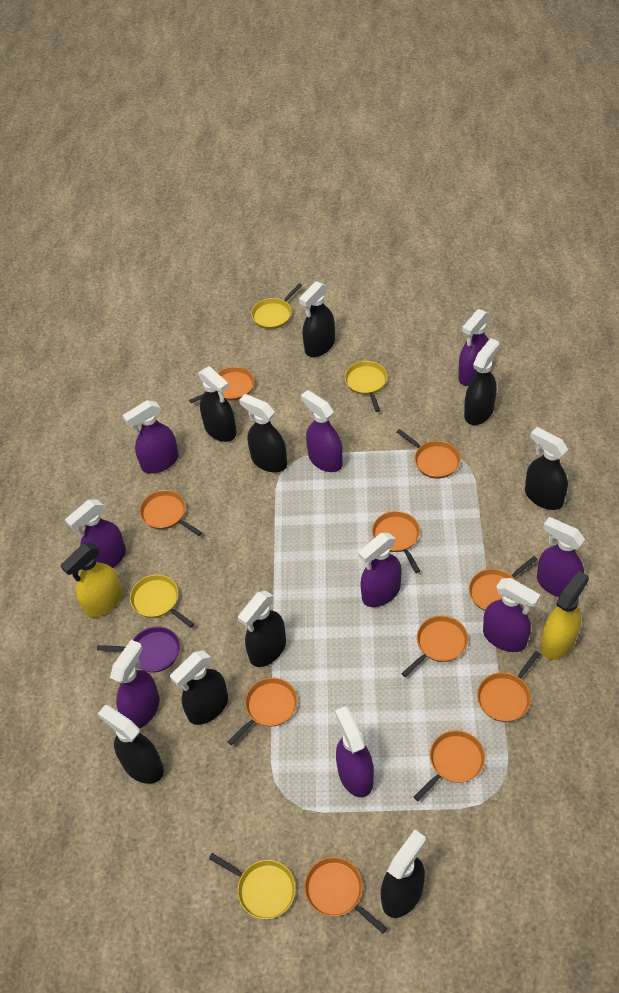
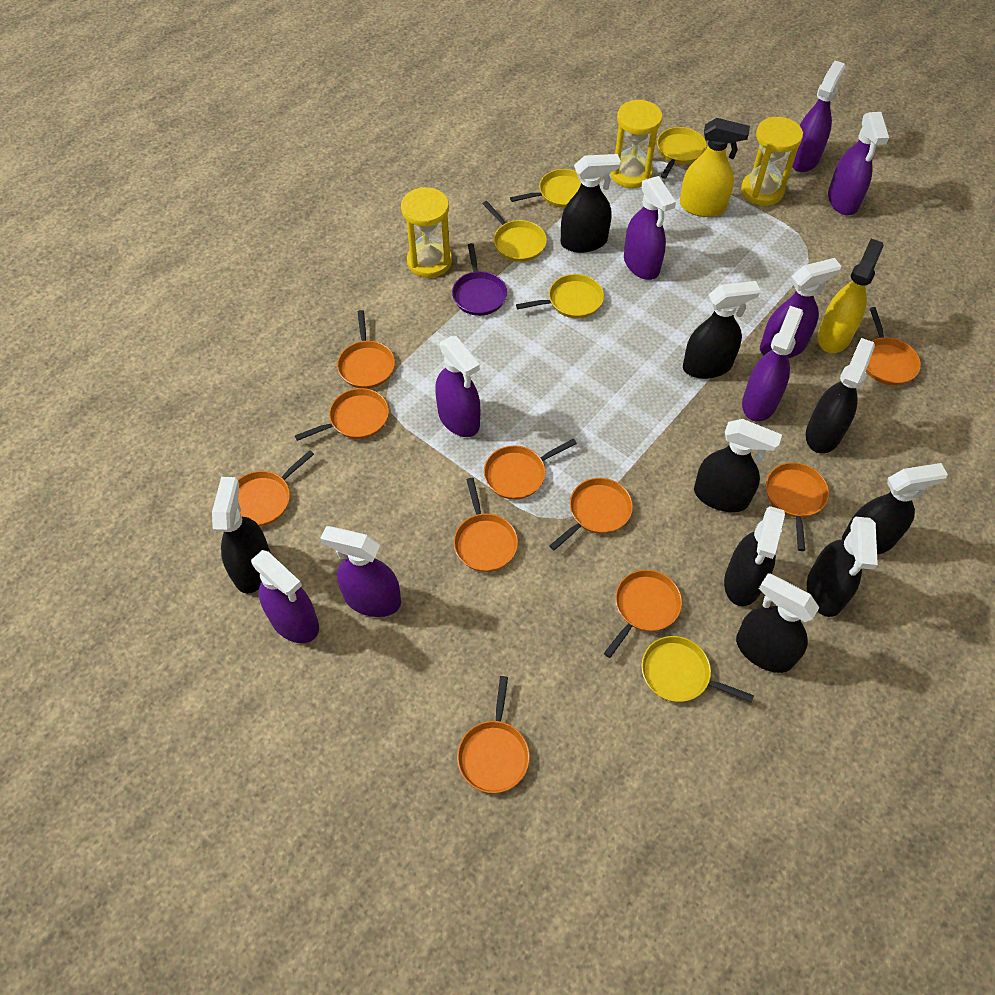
purple spray bottle: 9 -> 8
yellow hourglass: 0 -> 3
yellow pan: 4 -> 5

